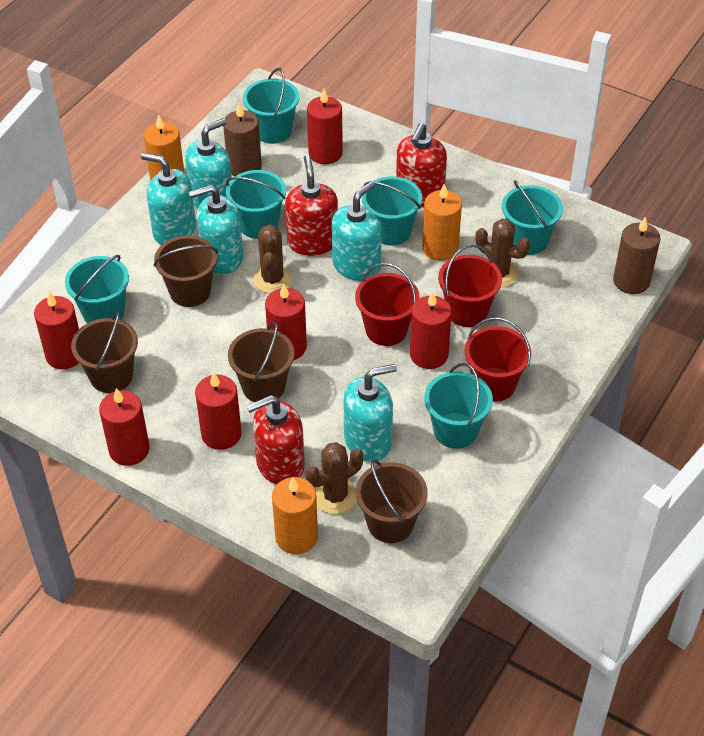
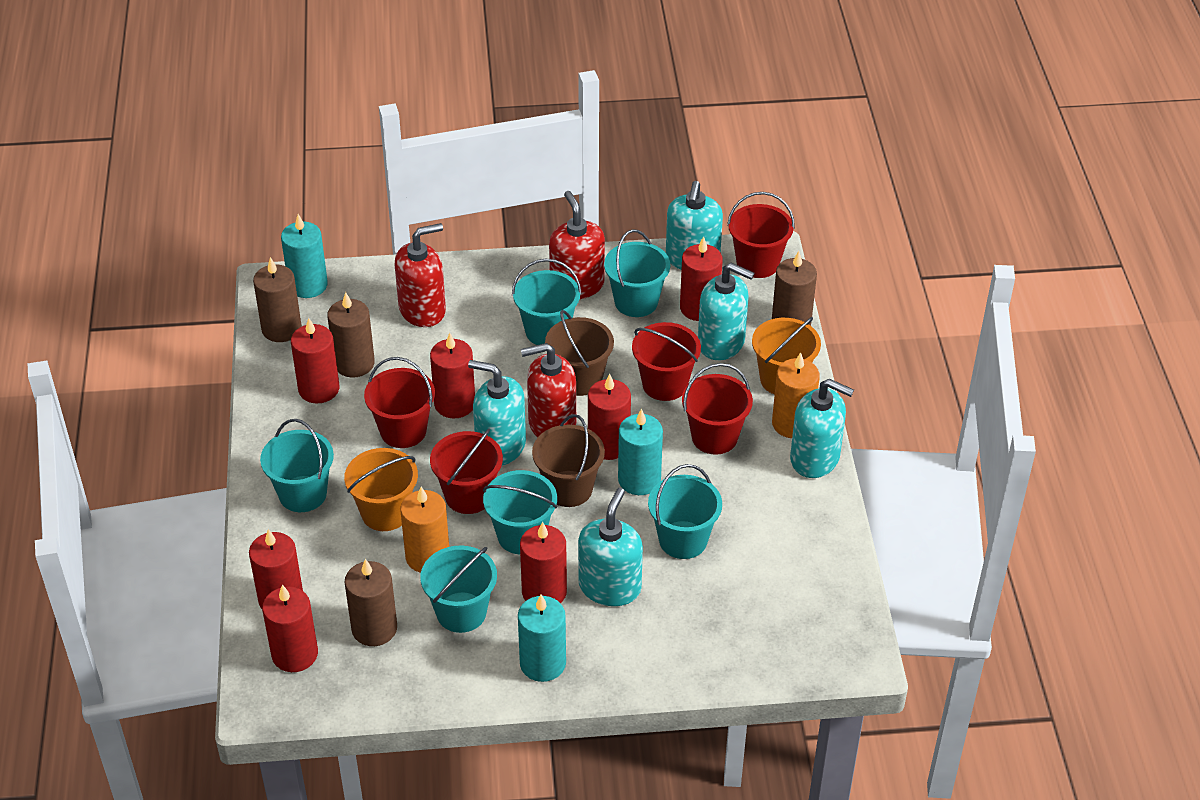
brown bucket: 4 -> 2
brown cactus: 3 -> 0
brown candle: 2 -> 4
orange bucket: 0 -> 2
orange candle: 3 -> 2
red bucket: 3 -> 5
red candle: 6 -> 7
turquoise candle: 0 -> 3

